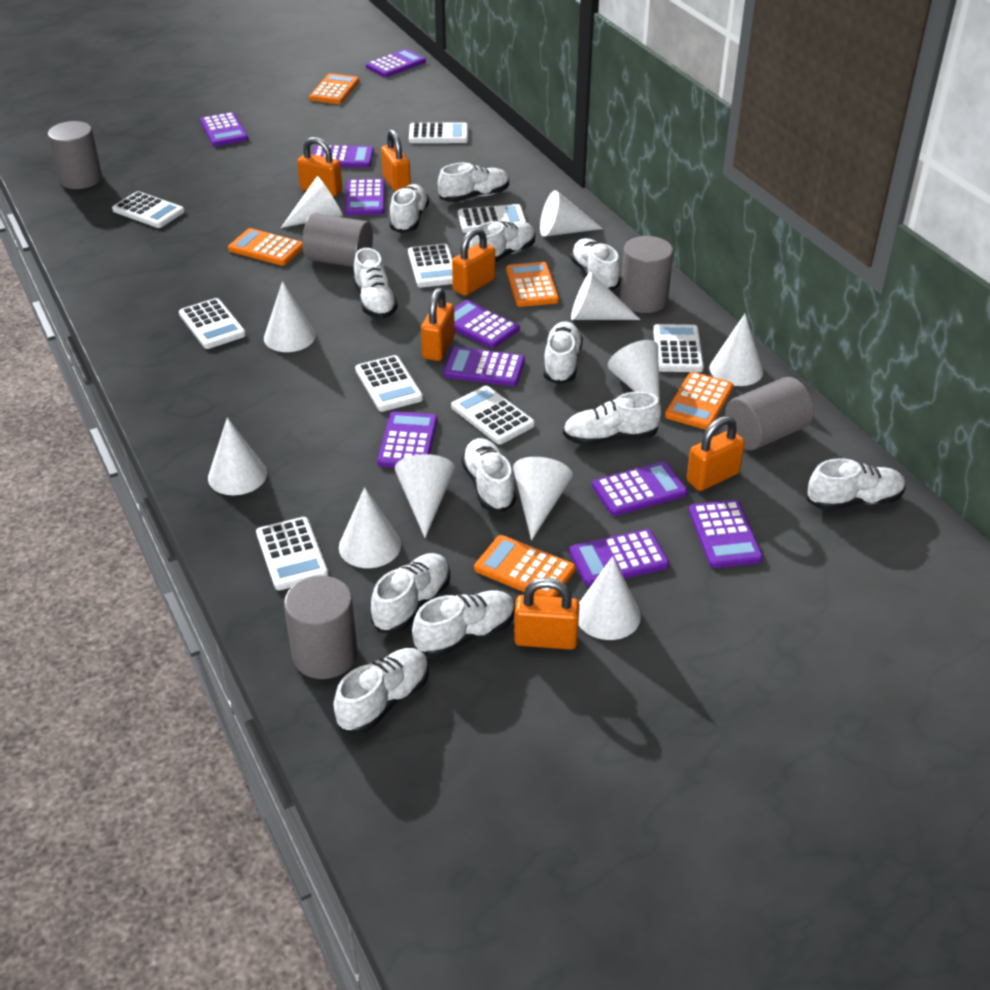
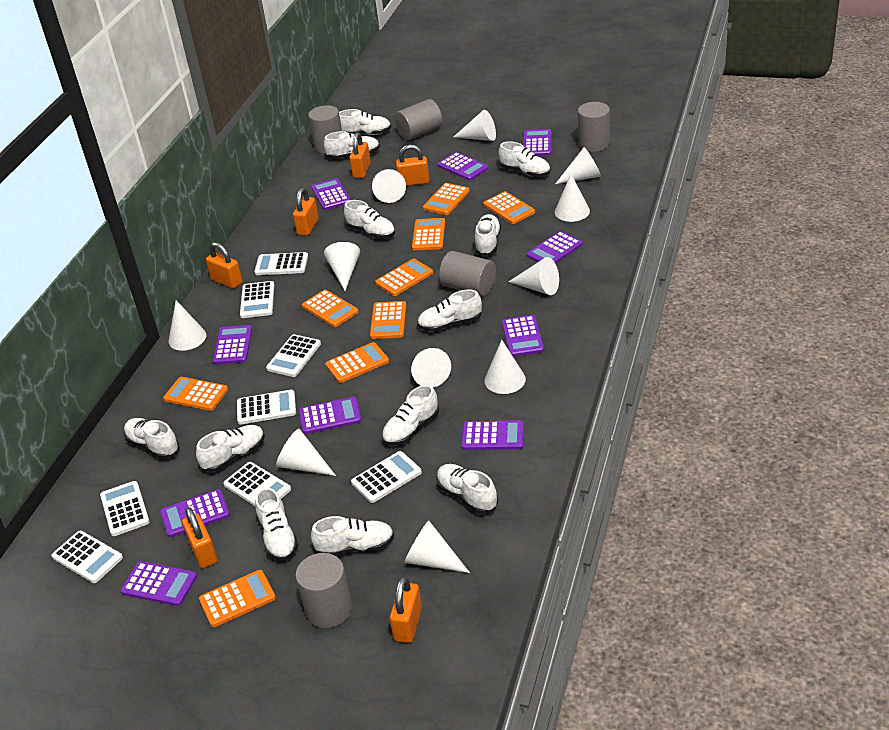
orange calculator: 5 -> 9
white calculator: 9 -> 8

